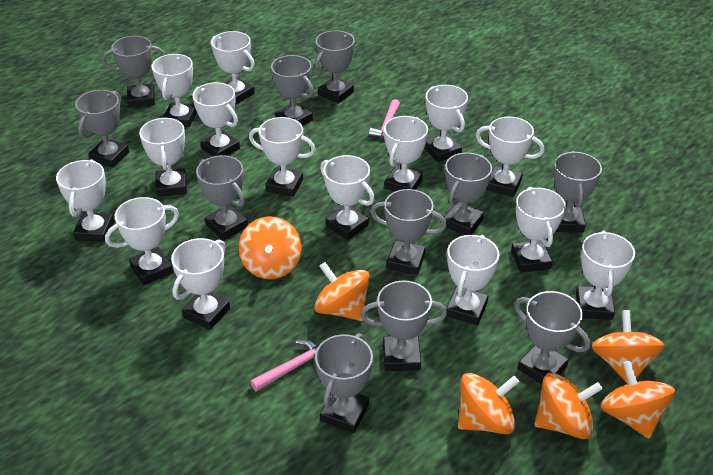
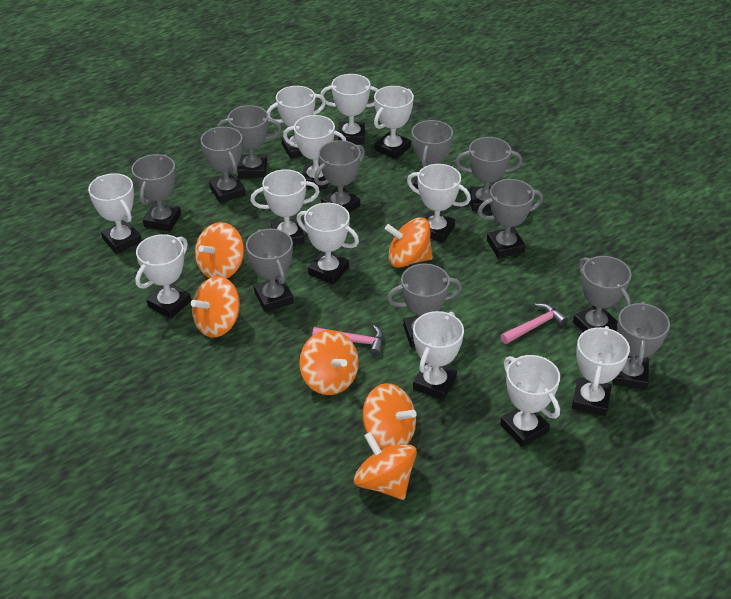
white trophy: 15 -> 12

